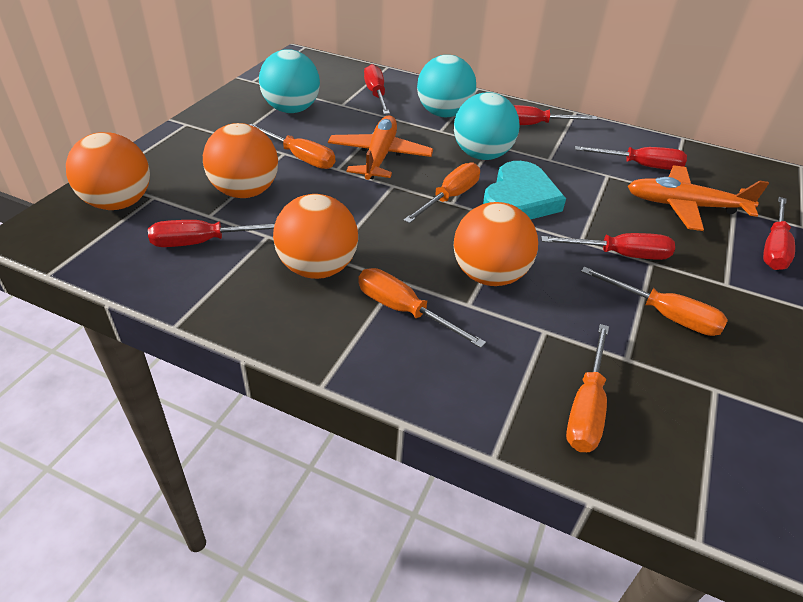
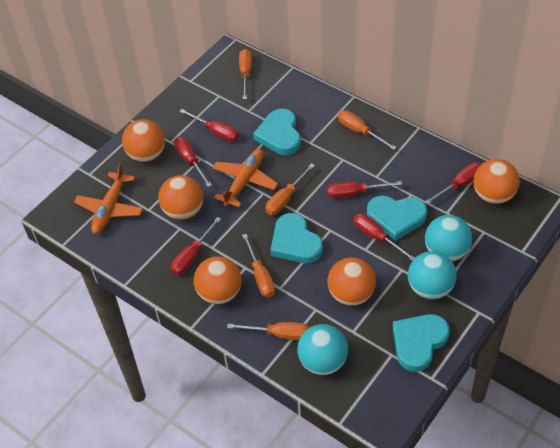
orange ball: 4 -> 5
turquoise heart: 1 -> 4

